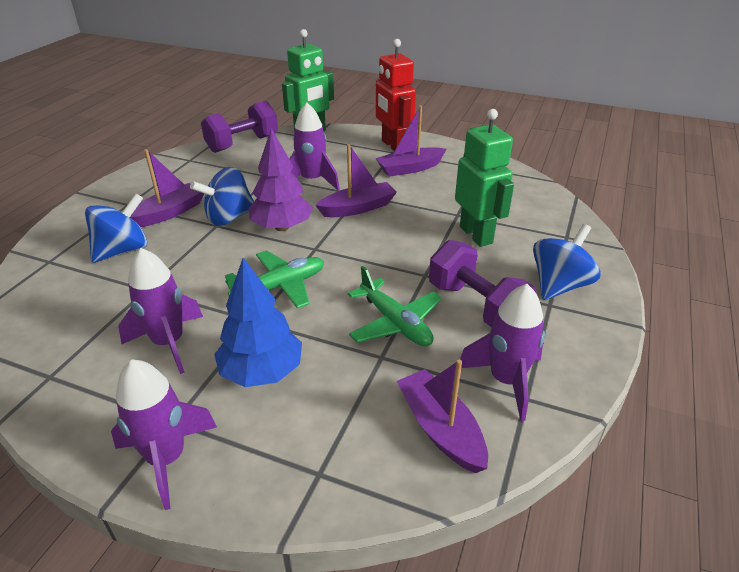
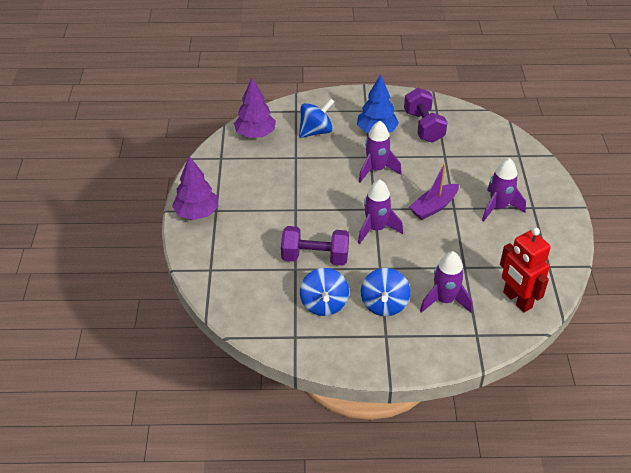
green plane: 2 -> 0
green robot: 2 -> 0
purple boat: 4 -> 1
purple tree: 1 -> 2

